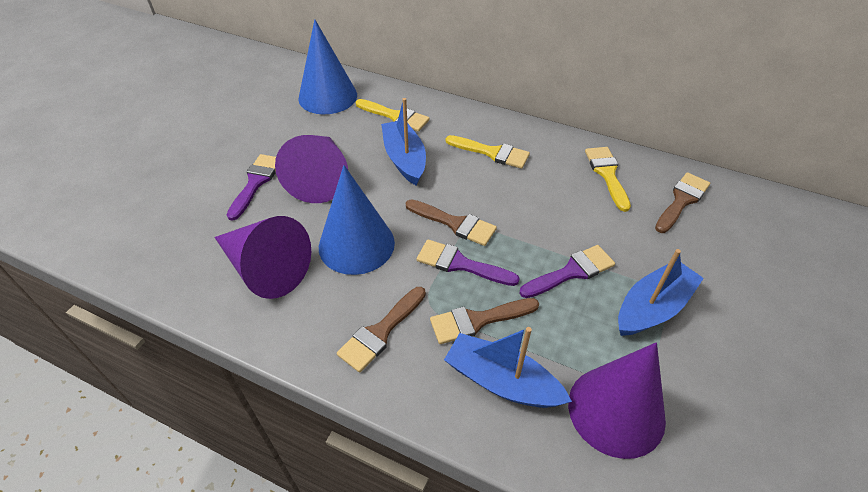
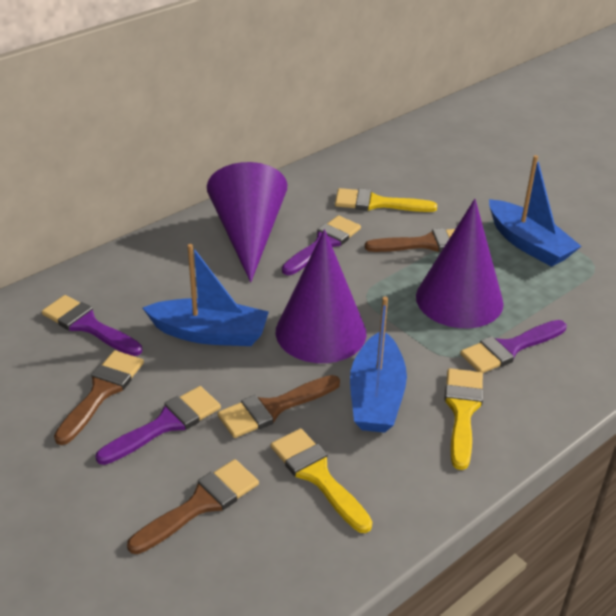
blue cone: 2 -> 0
purple brush: 3 -> 4

